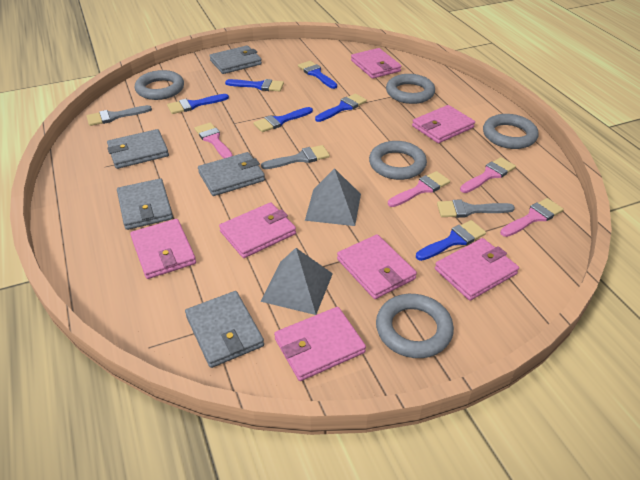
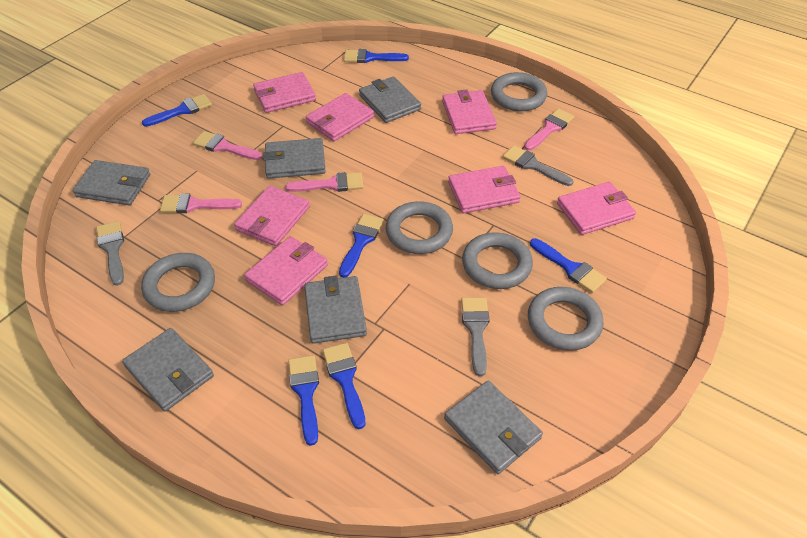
grey pyramid: 2 -> 0
grey wallet: 5 -> 6

